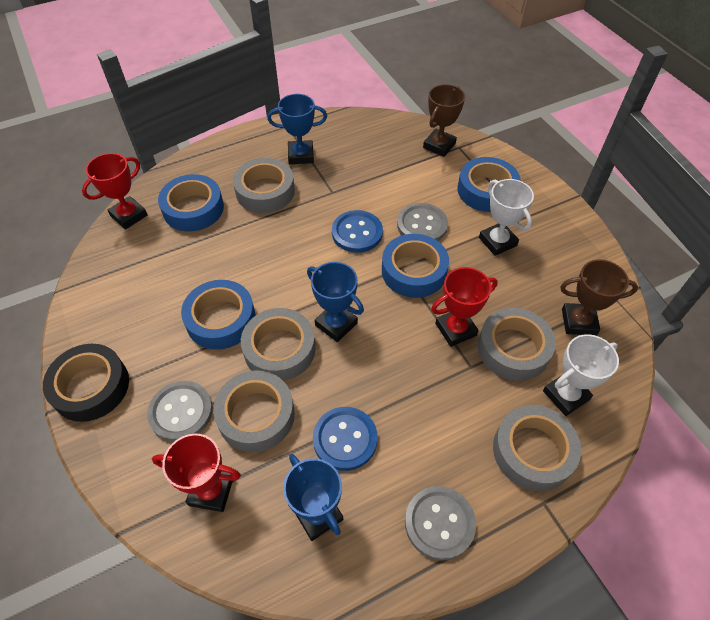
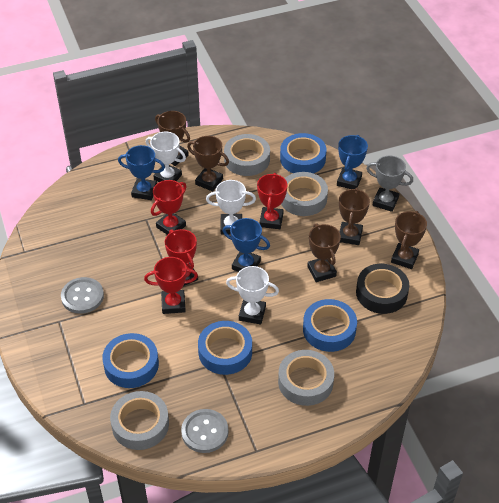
blue button: 2 -> 0
brown trophy: 2 -> 5
grey button: 3 -> 2
grey tape: 5 -> 4
grey trophy: 0 -> 1
red trophy: 3 -> 4
white trophy: 2 -> 3

